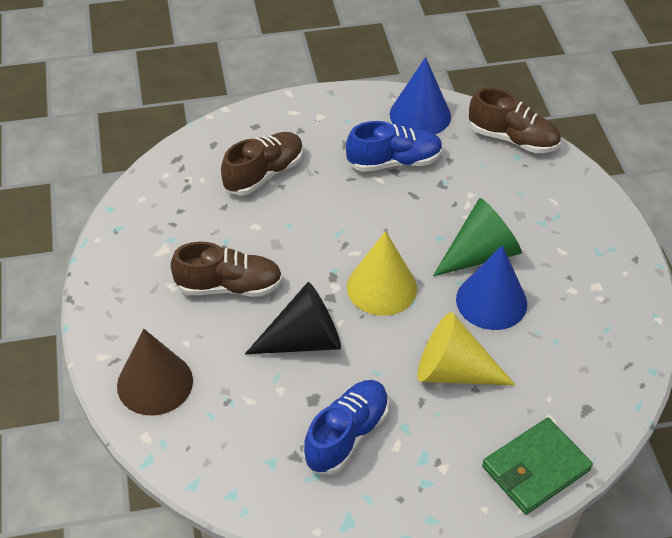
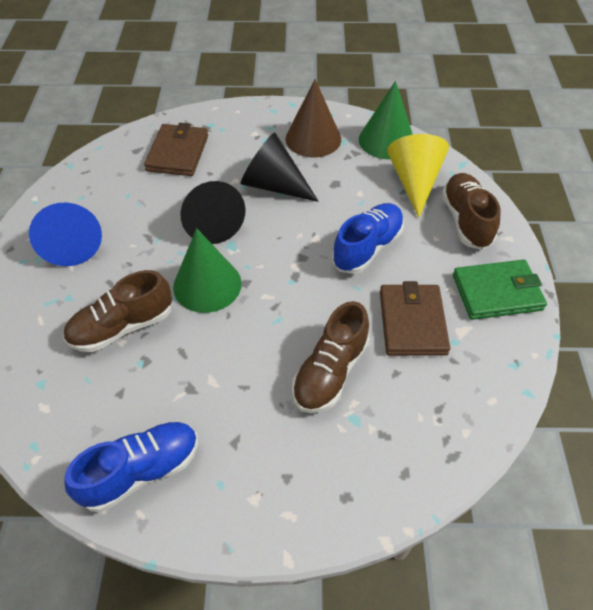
black cone: 1 -> 2
blue cone: 2 -> 1
brown wallet: 0 -> 2
green cone: 1 -> 2
yellow cone: 2 -> 1

